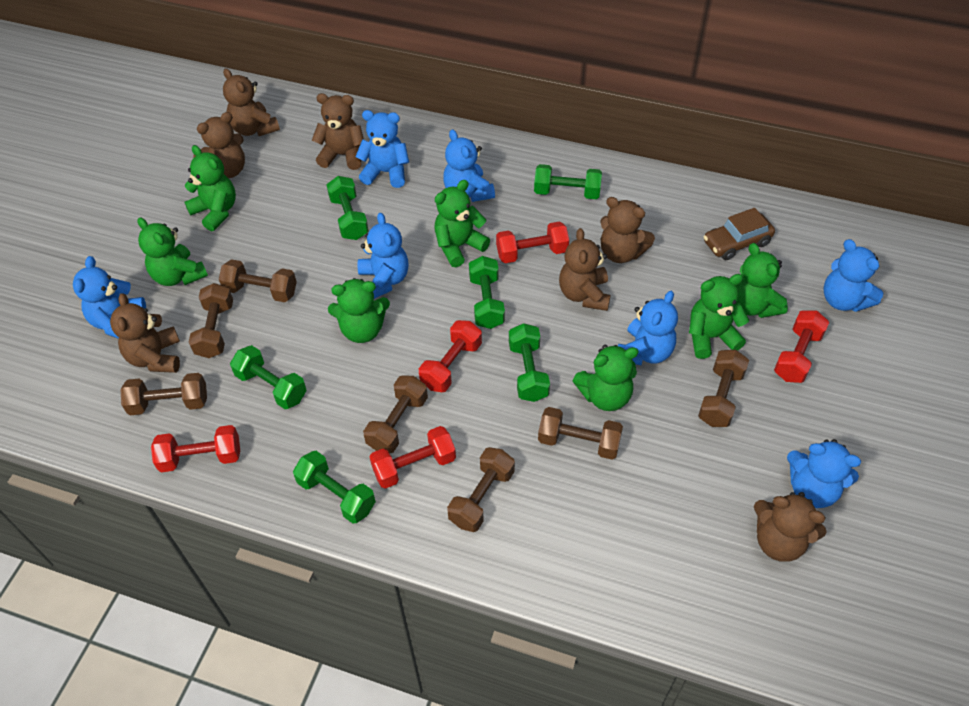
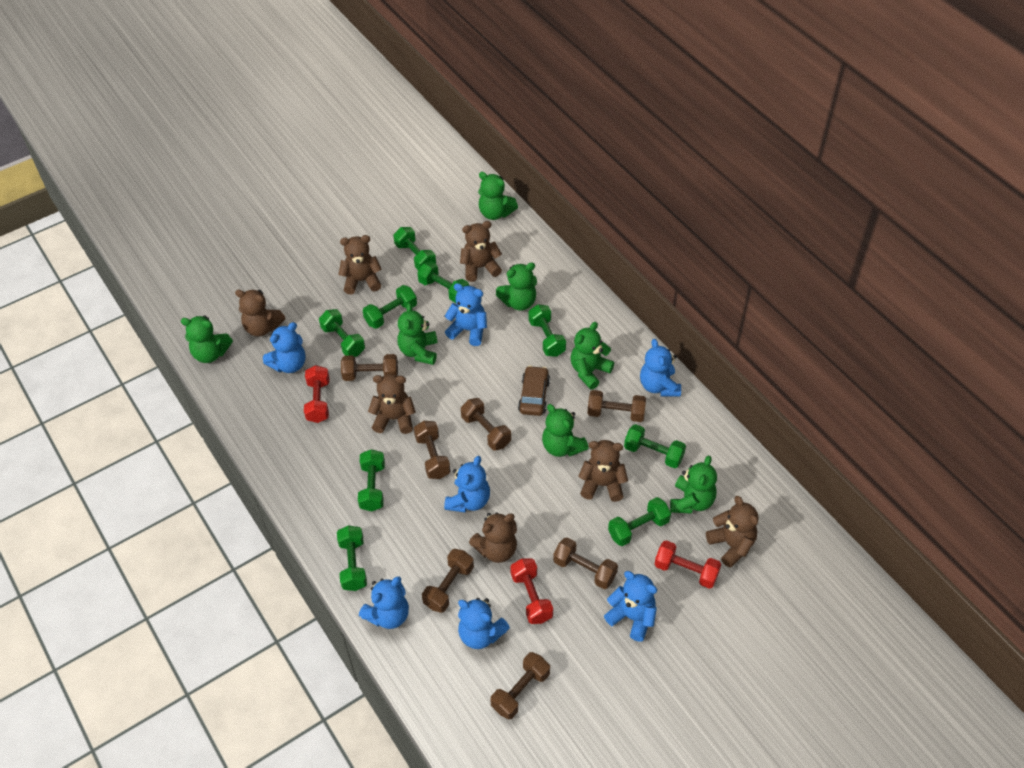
green dumbbell: 6 -> 9
red dumbbell: 5 -> 3

